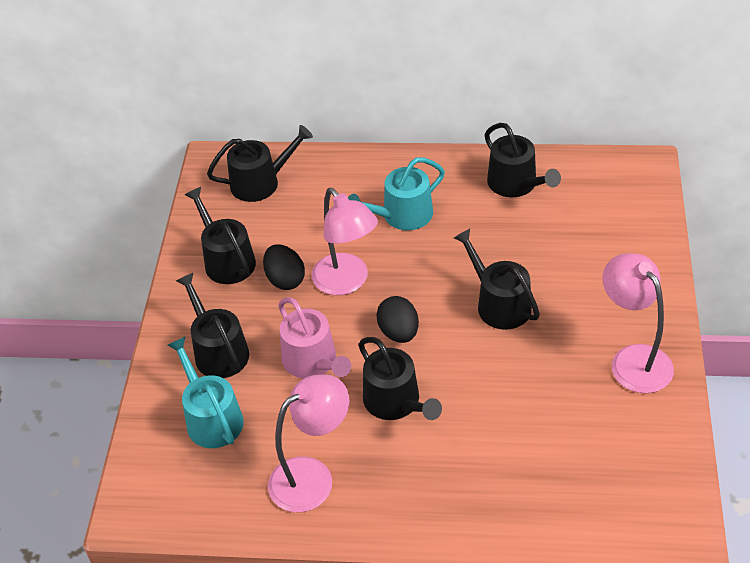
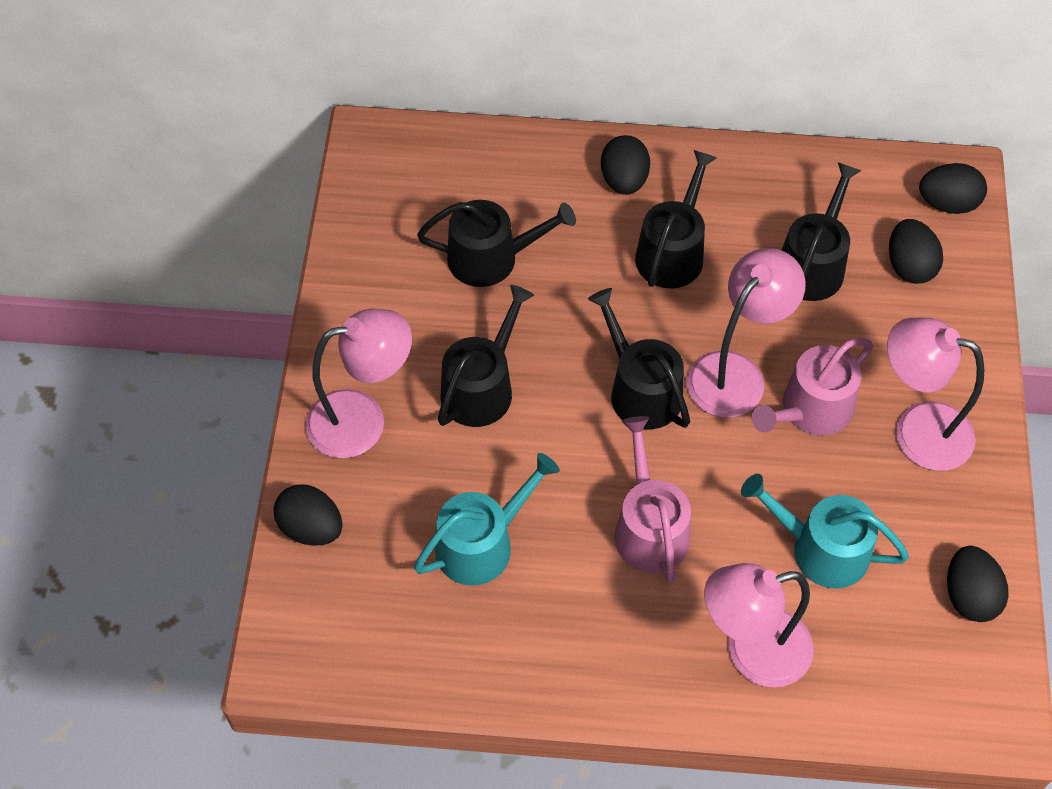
black egg: 2 -> 5
black watering can: 6 -> 5
pink lamp: 3 -> 4
pink watering can: 1 -> 2

